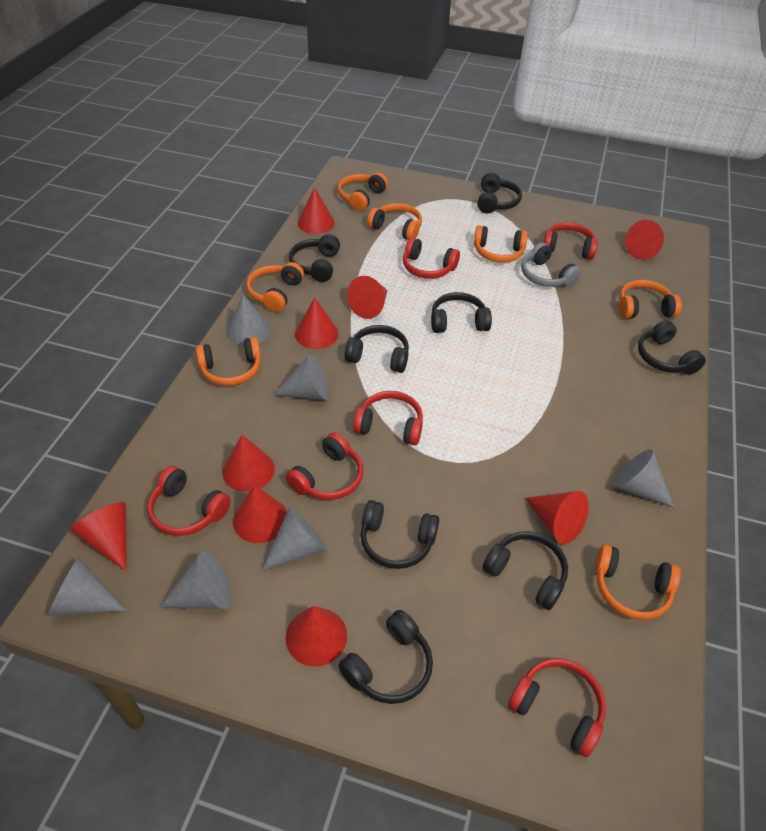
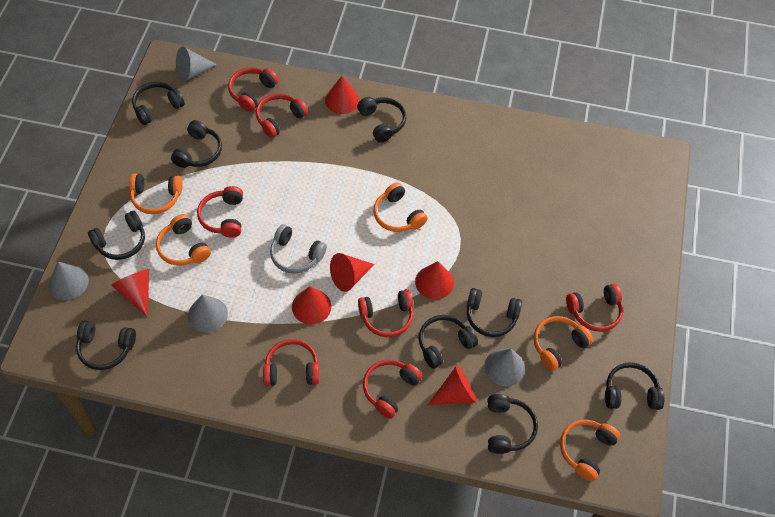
black headphones: 8 -> 9
grey cone: 6 -> 4
orange headphones: 7 -> 5
red cone: 9 -> 6
red headphones: 6 -> 7

